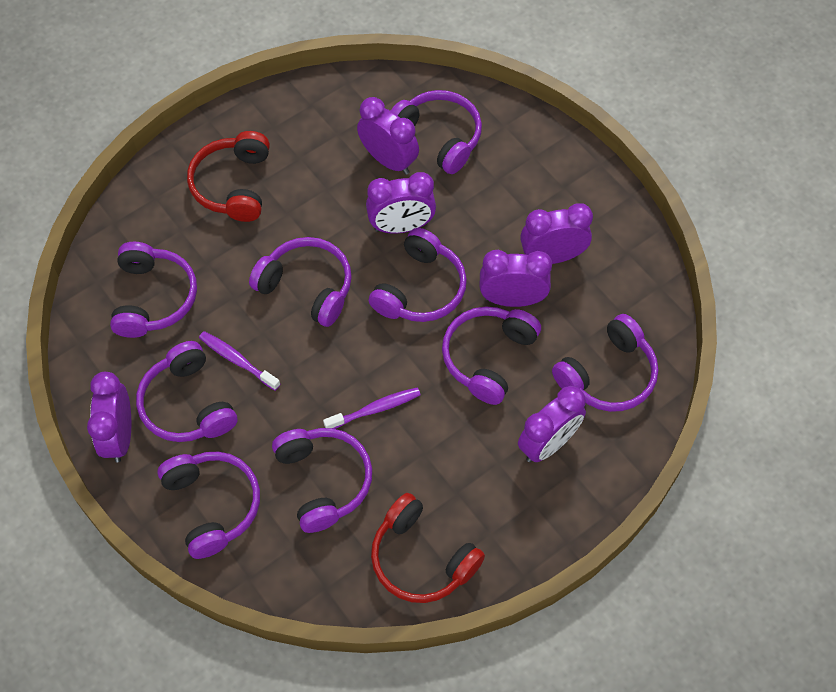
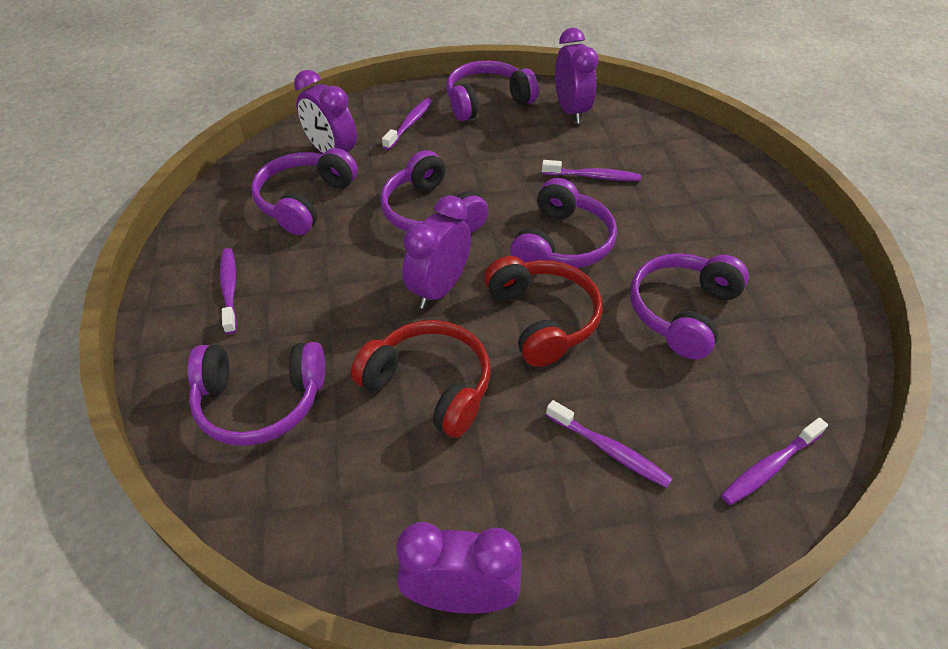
purple clock: 6 -> 4
purple headphones: 9 -> 6
purple toothbrush: 2 -> 5

